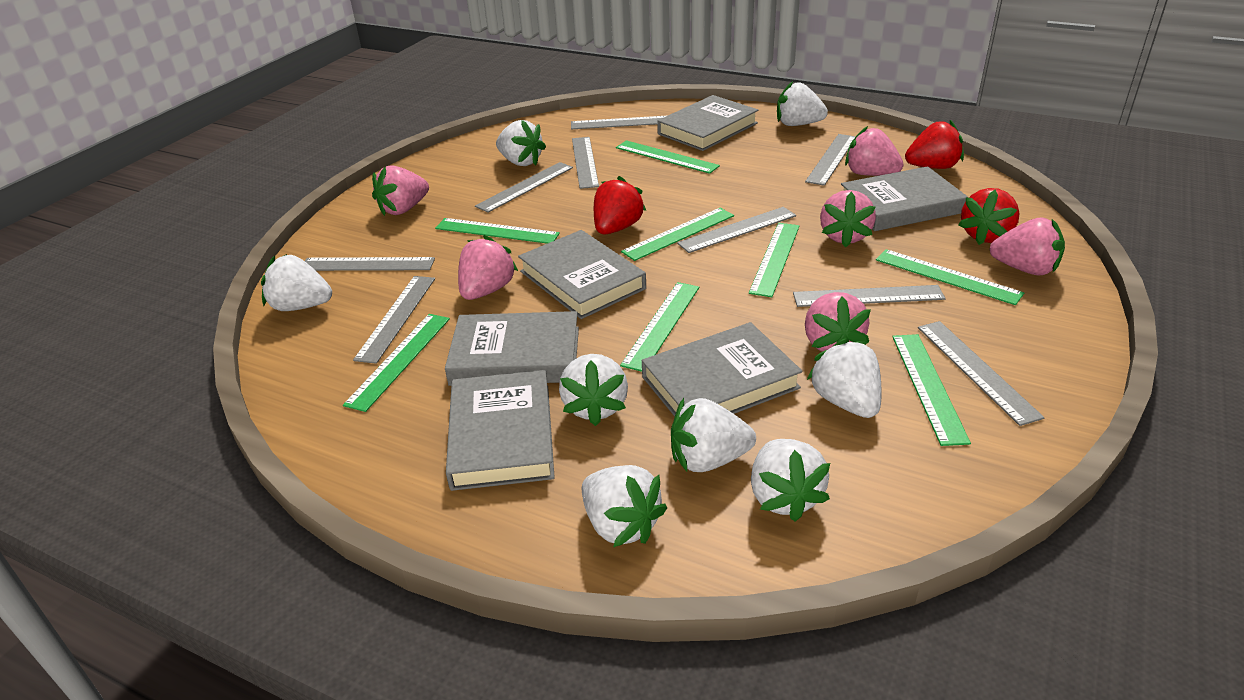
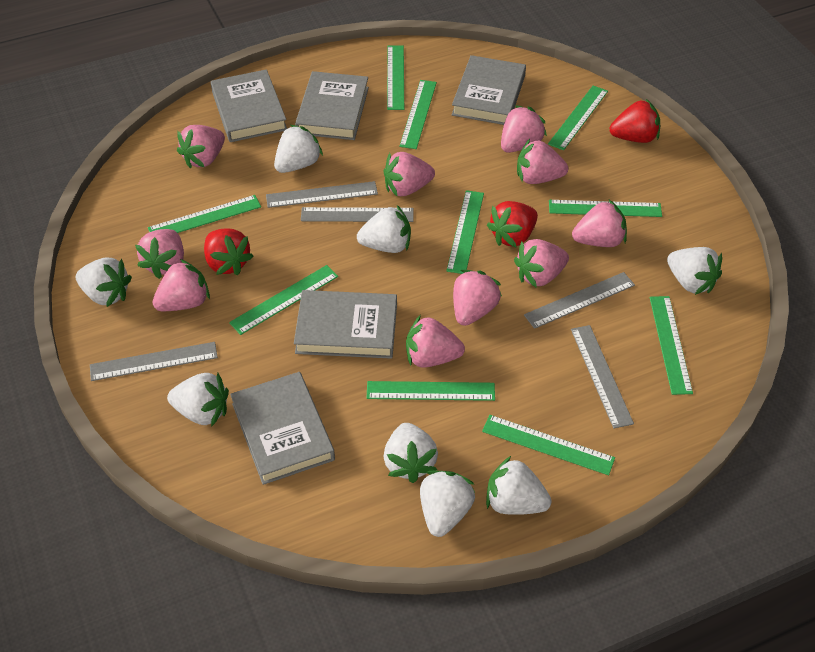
green ruler: 8 -> 10
grey book: 6 -> 5
grey ruler: 9 -> 5
pink strawberry: 6 -> 10

